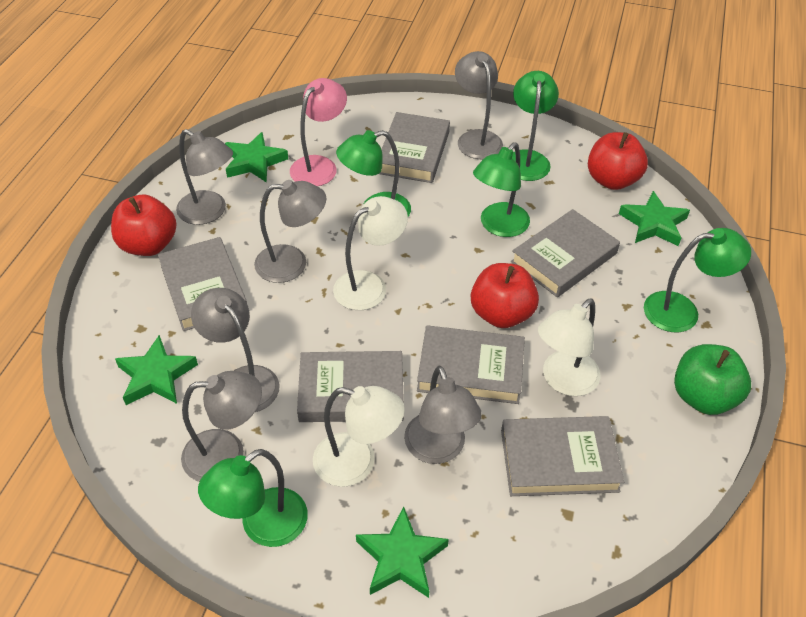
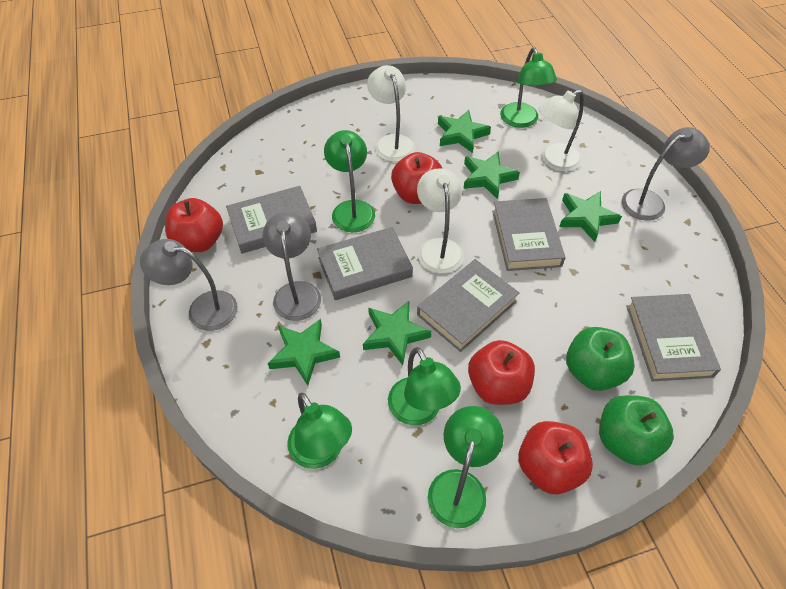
green apple: 1 -> 2
green star: 4 -> 5
grey book: 6 -> 5
grey lamp: 6 -> 3
pink lamp: 1 -> 0
red apple: 3 -> 4

